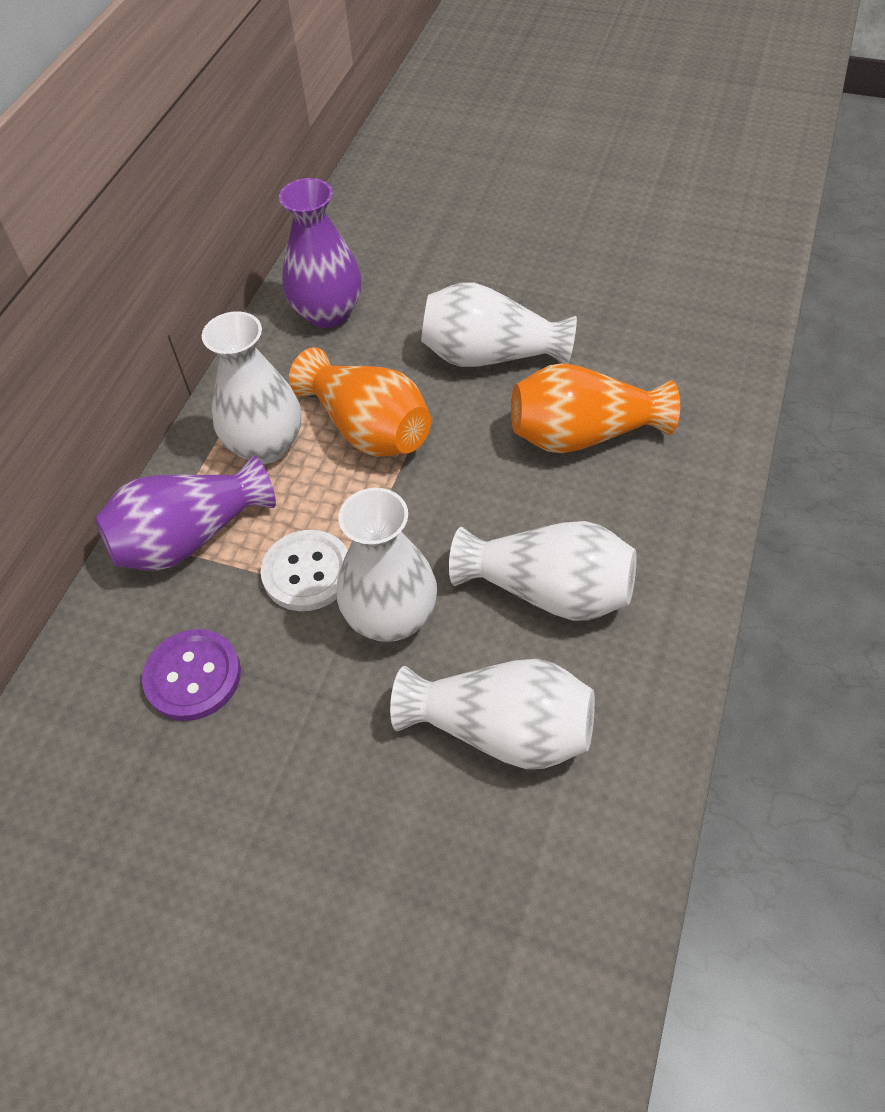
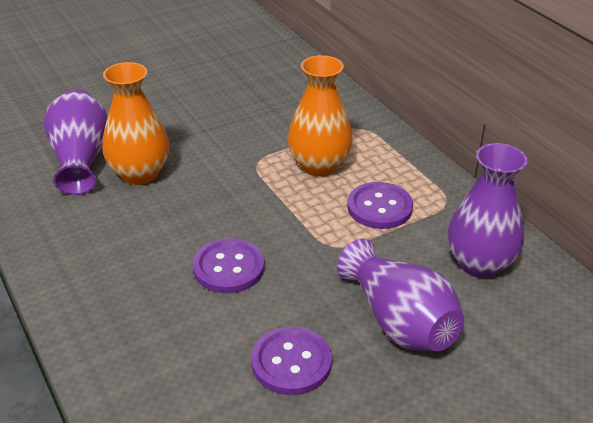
purple button: 1 -> 3
purple vase: 2 -> 3
white button: 1 -> 0
white vase: 5 -> 0

